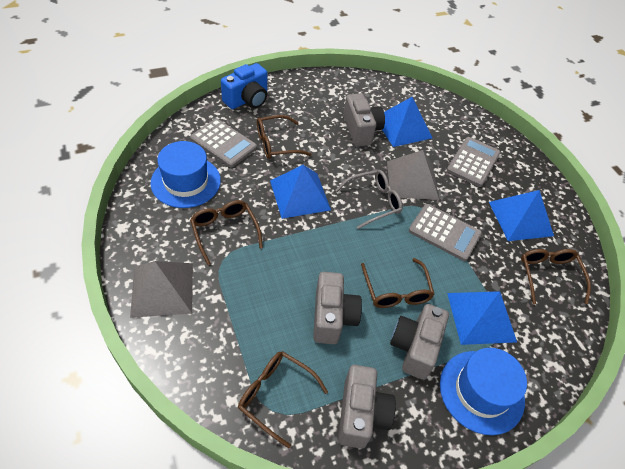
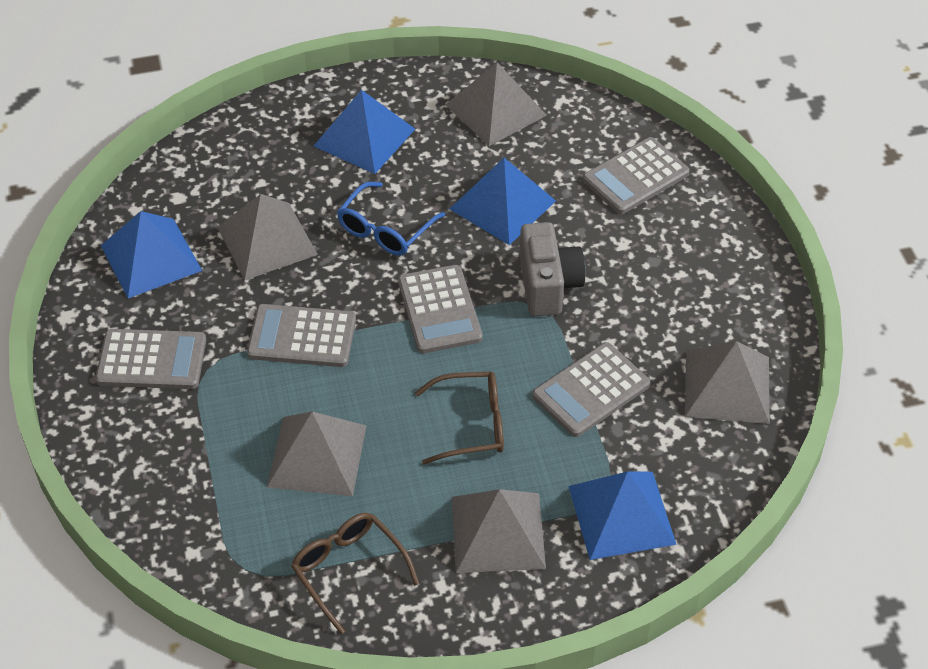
blue camera: 1 -> 0
blue glasses: 0 -> 1
blue hat: 2 -> 0
brown glasses: 5 -> 2
grey calculator: 3 -> 5
grey camera: 4 -> 1
grey glasses: 1 -> 0
grey pyramid: 2 -> 5

